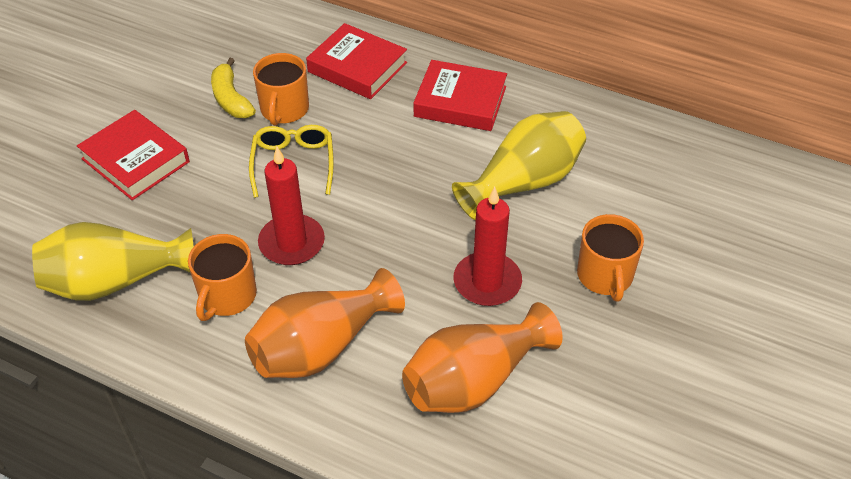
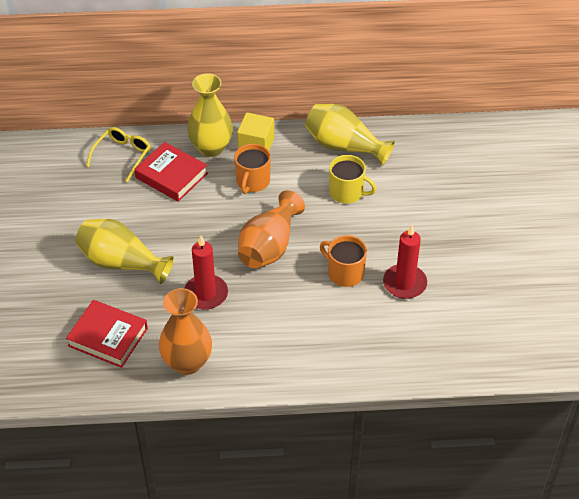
orange mug: 3 -> 2
red book: 3 -> 2
yellow banana: 1 -> 0
yellow cube: 0 -> 1
yellow mug: 0 -> 1
yellow vase: 2 -> 3

